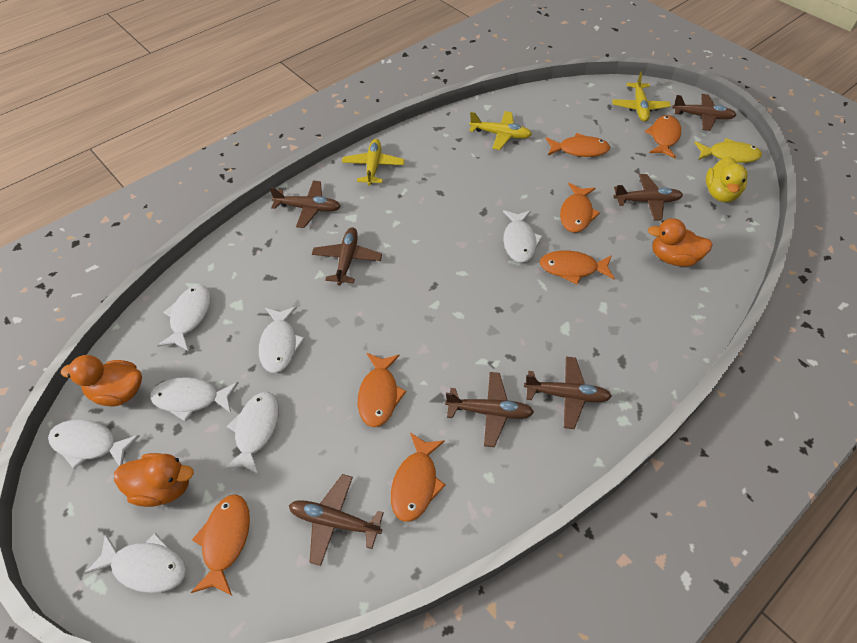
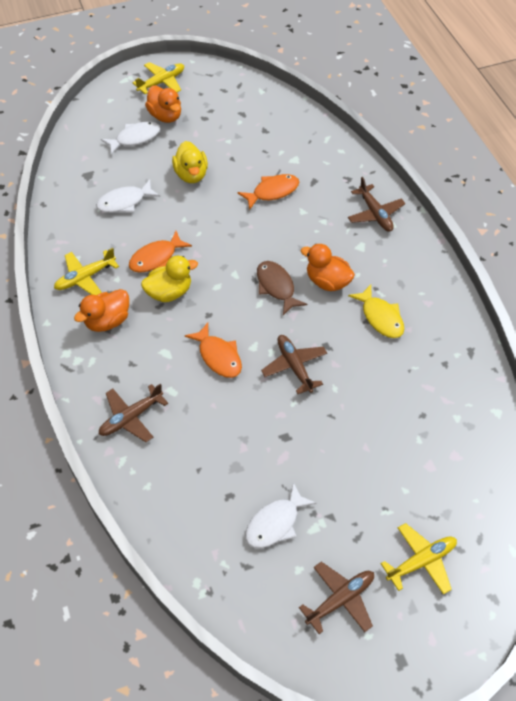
brown fish: 0 -> 1
brown plane: 7 -> 4
orange fish: 7 -> 3
white fish: 7 -> 3
yellow duck: 1 -> 2

